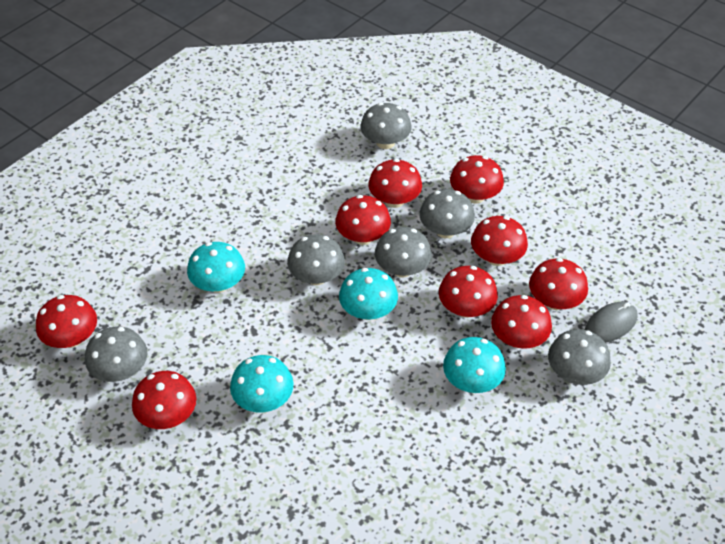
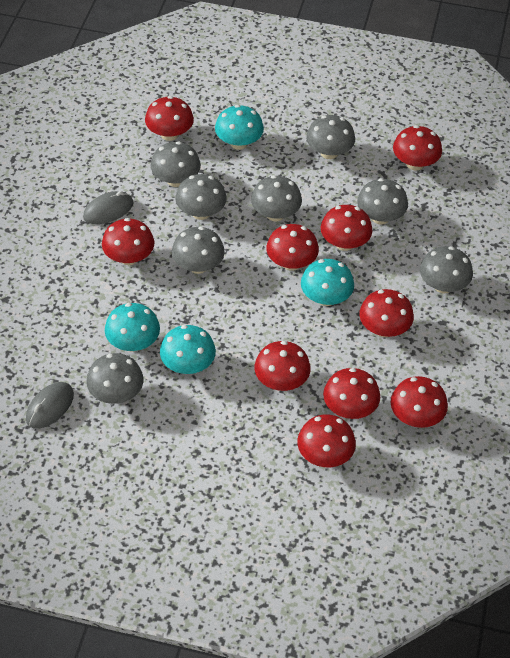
grey mouse: 1 -> 2
grey mushroom: 6 -> 8
red mushroom: 9 -> 10

